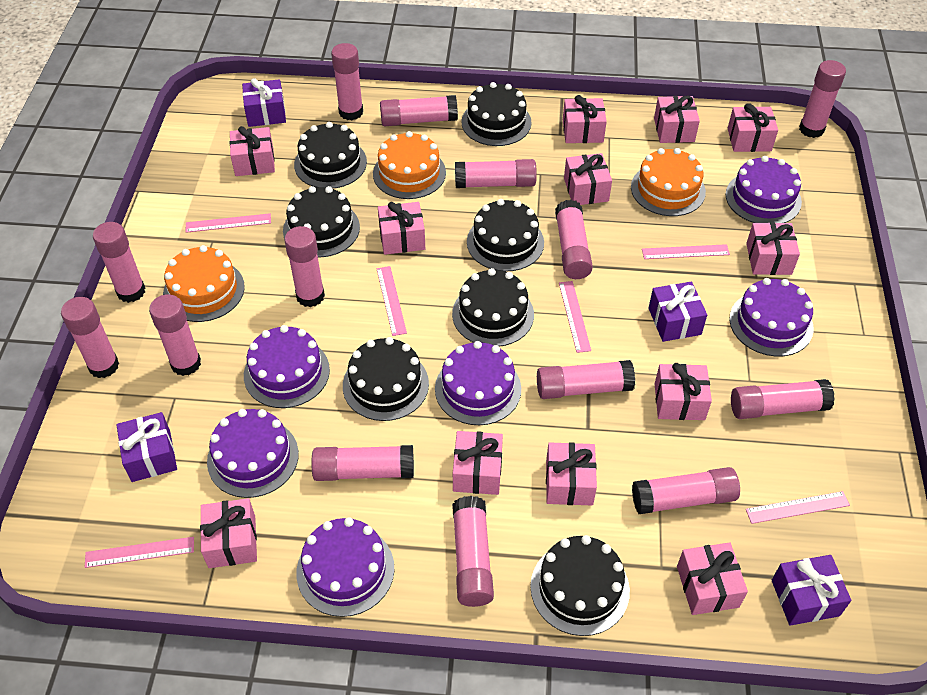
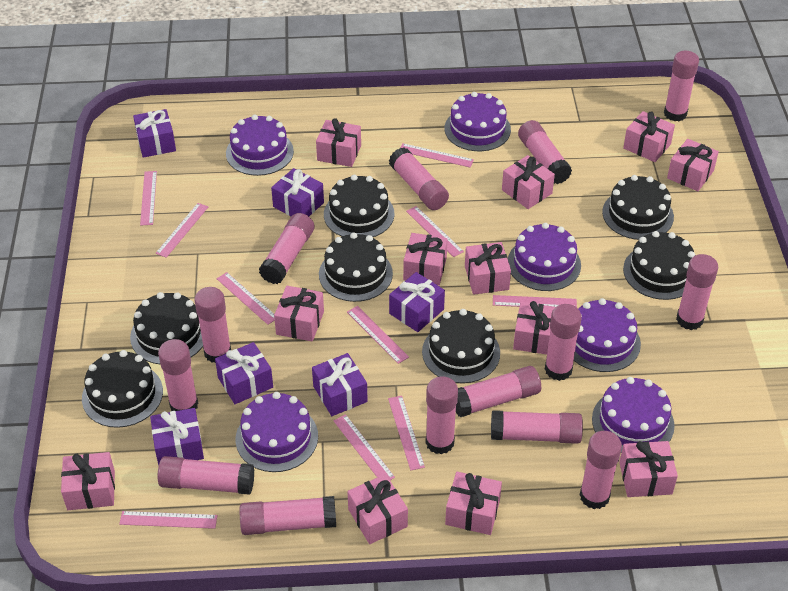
orange cake: 3 -> 0
pink ruler: 6 -> 10
purple gift: 4 -> 6

